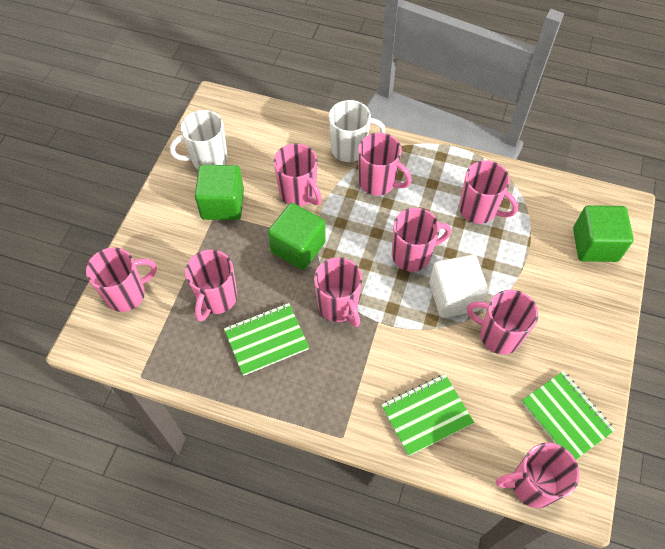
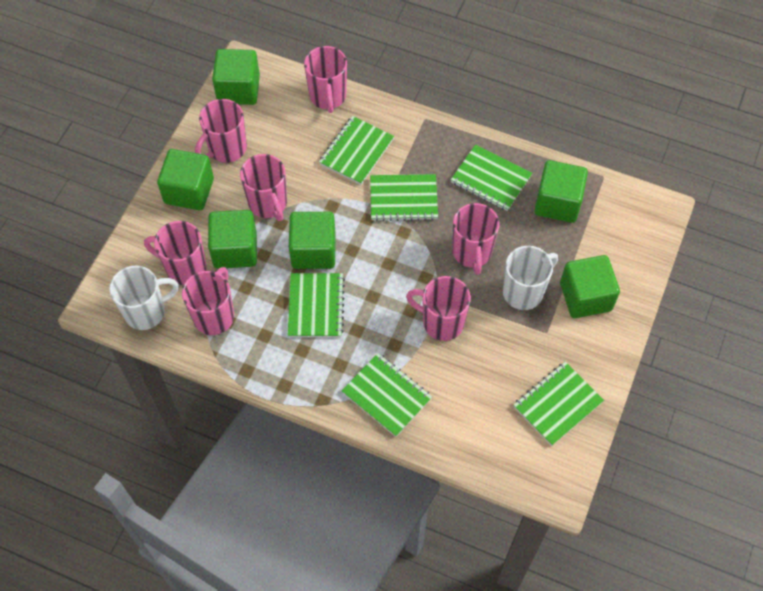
green cube: 3 -> 6
green notebook: 3 -> 6
pink mug: 9 -> 7
white cube: 1 -> 0

